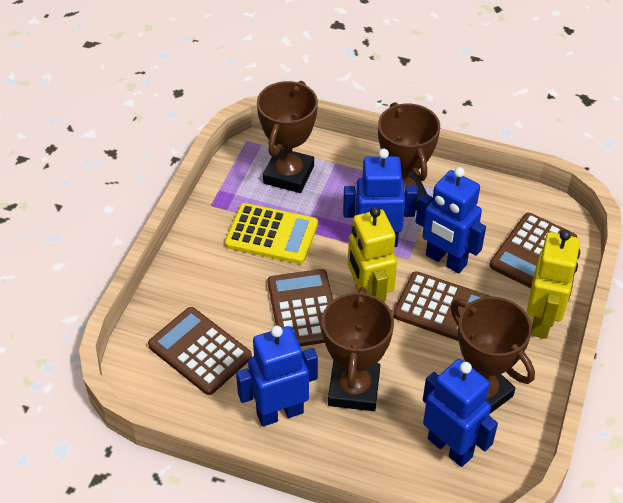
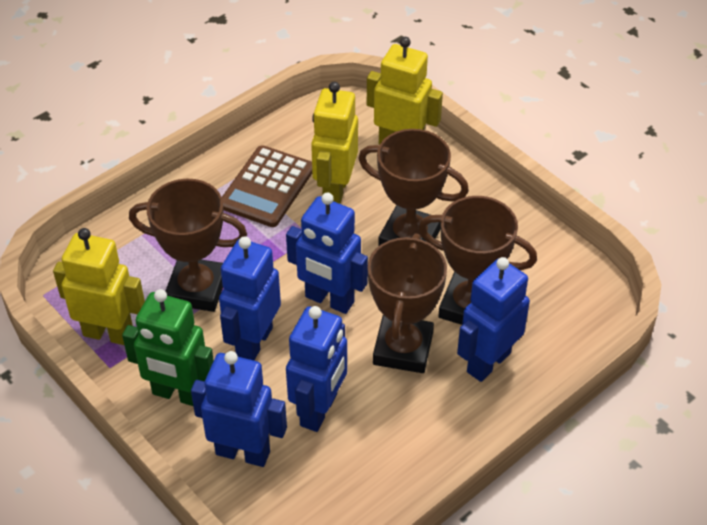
blue robot: 4 -> 5
brown calculator: 4 -> 1
green robot: 0 -> 1
yellow calculator: 1 -> 0
yellow robot: 2 -> 3

